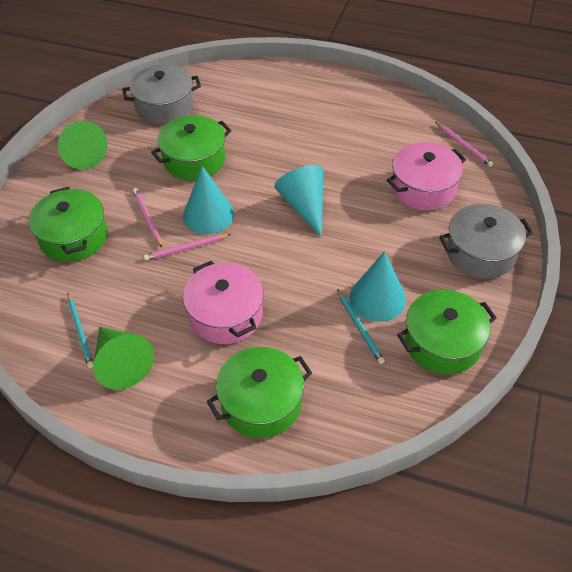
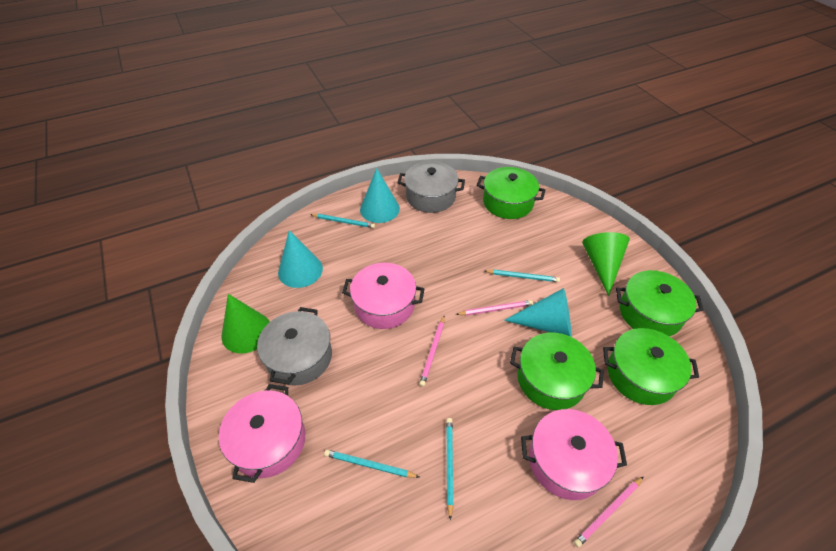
pink pot: 2 -> 3
turquoise pencil: 2 -> 4

